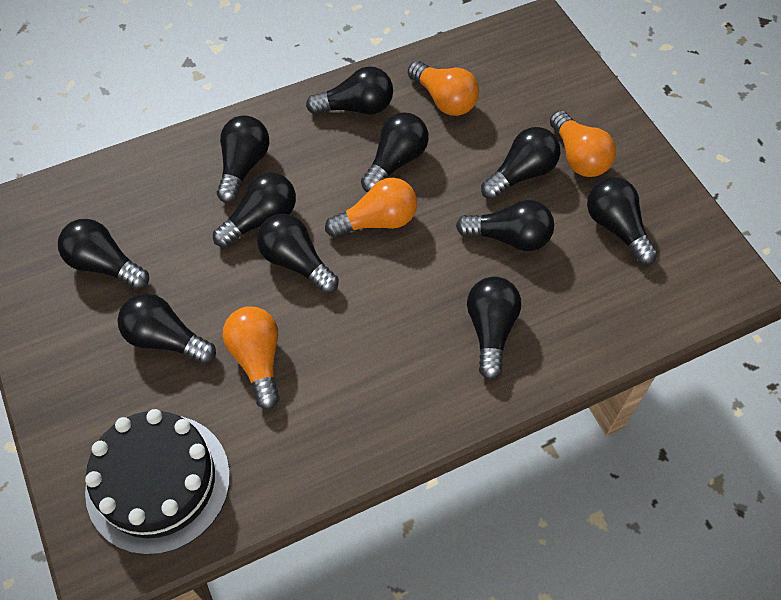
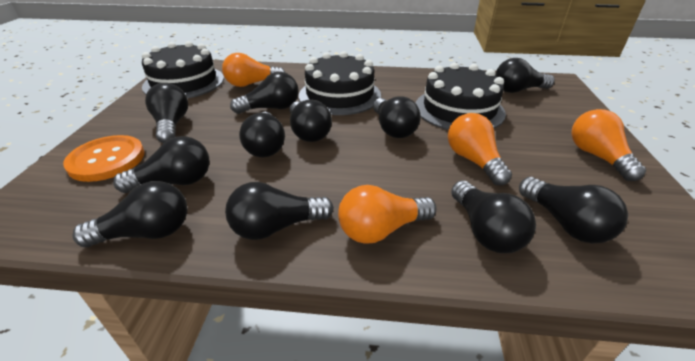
black cake: 1 -> 3
orange button: 0 -> 1

